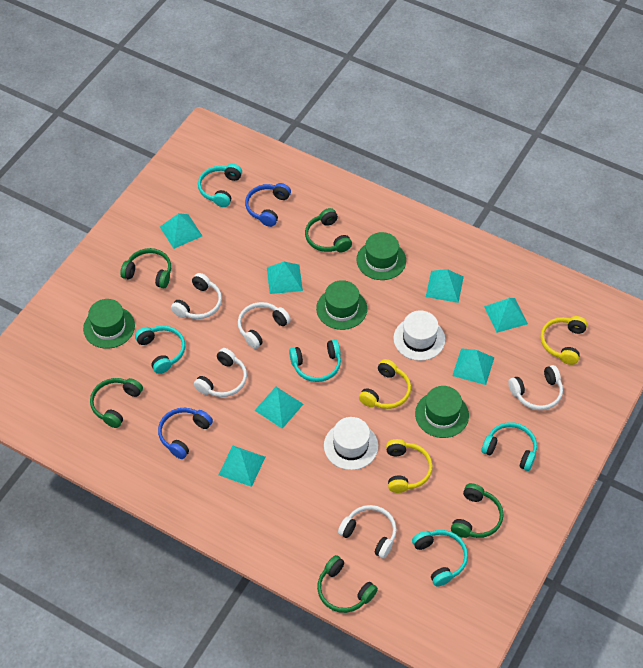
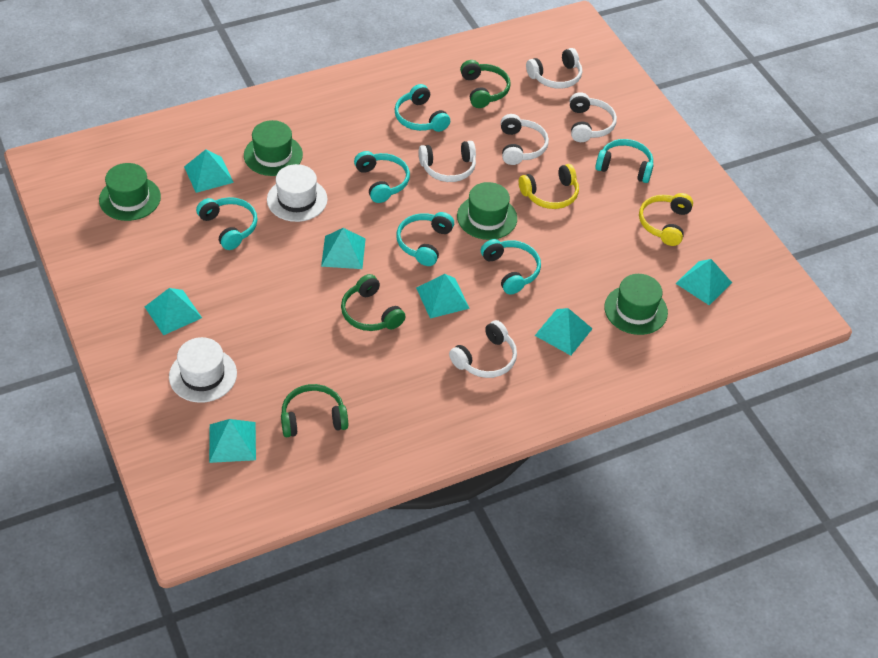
blue headphones: 2 -> 0
green headphones: 5 -> 3
turquoise headphones: 5 -> 6
yellow headphones: 3 -> 2

